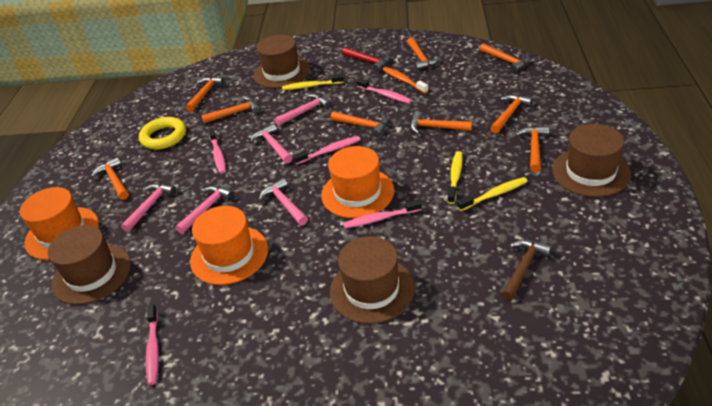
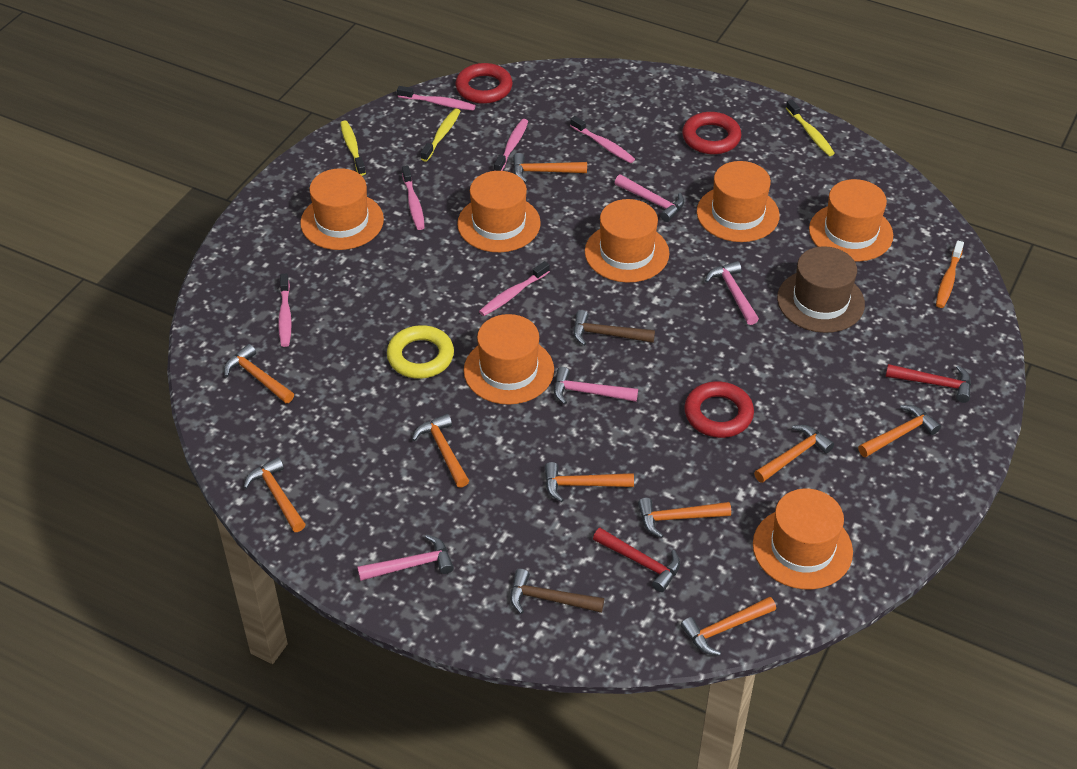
brown hammer: 1 -> 2
brown hat: 4 -> 1
orange hat: 3 -> 7
pink hammer: 5 -> 4
pink toothbrush: 5 -> 6
red hammer: 1 -> 2
red ring: 0 -> 3

